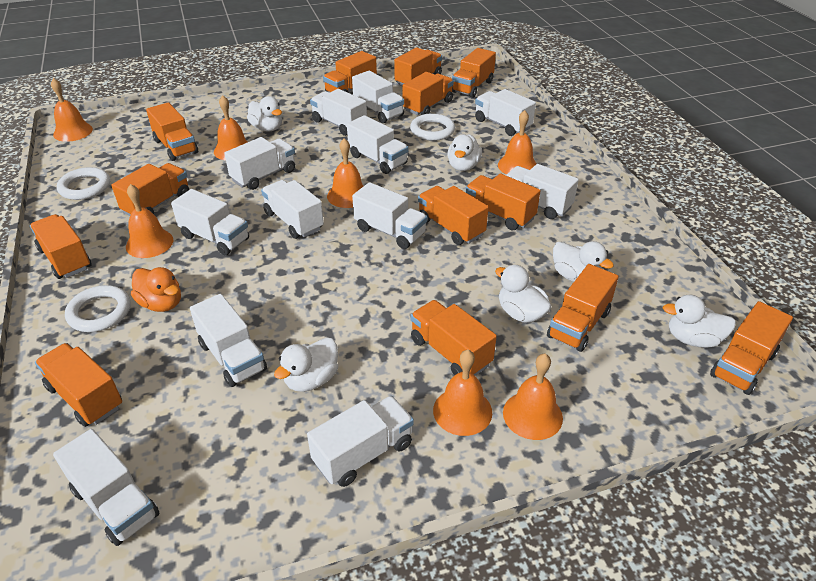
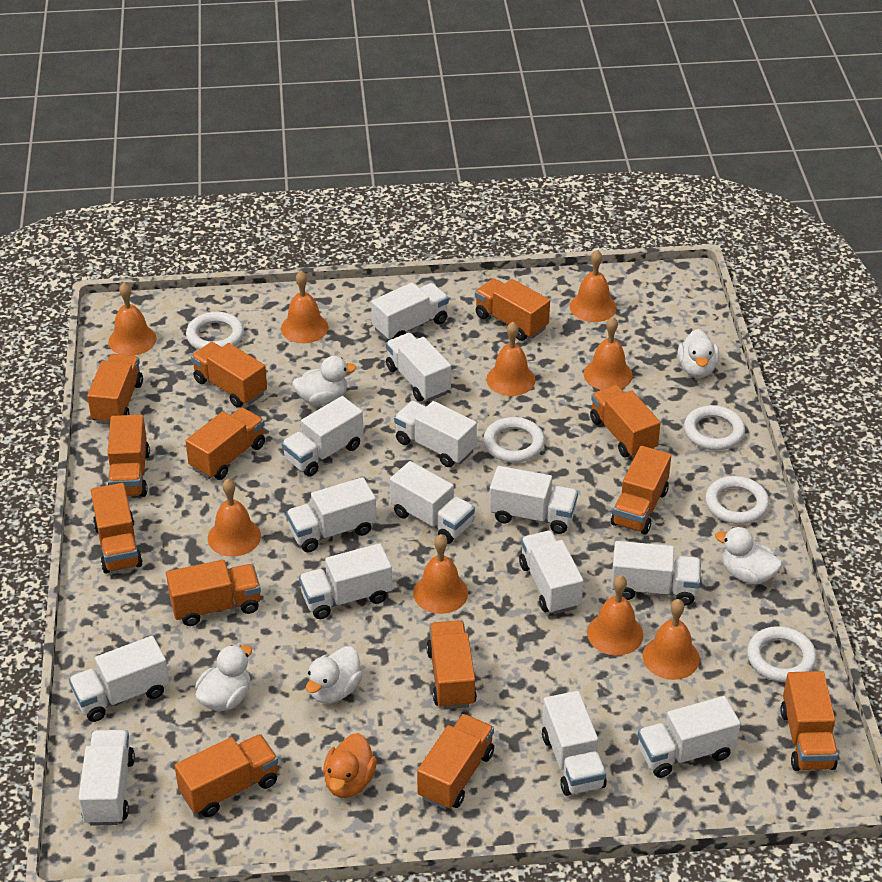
orange bell: 7 -> 9
white duck: 6 -> 5
white ring: 3 -> 5
white truck: 12 -> 14

